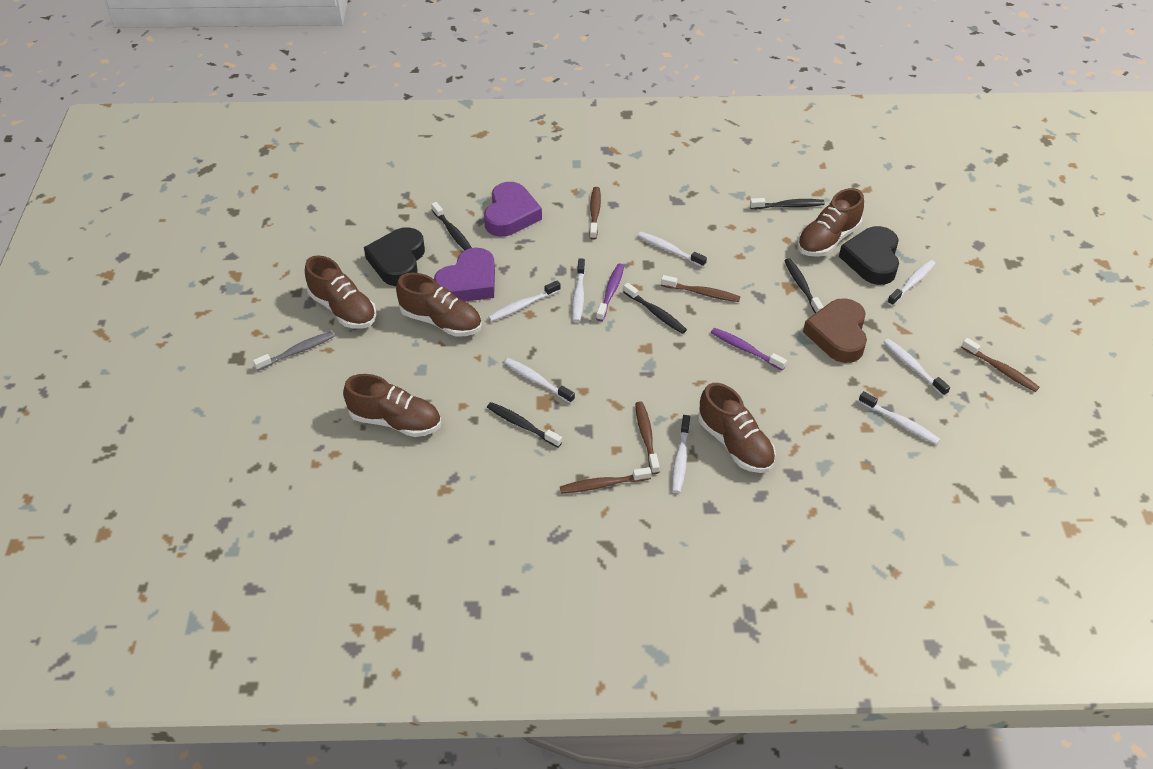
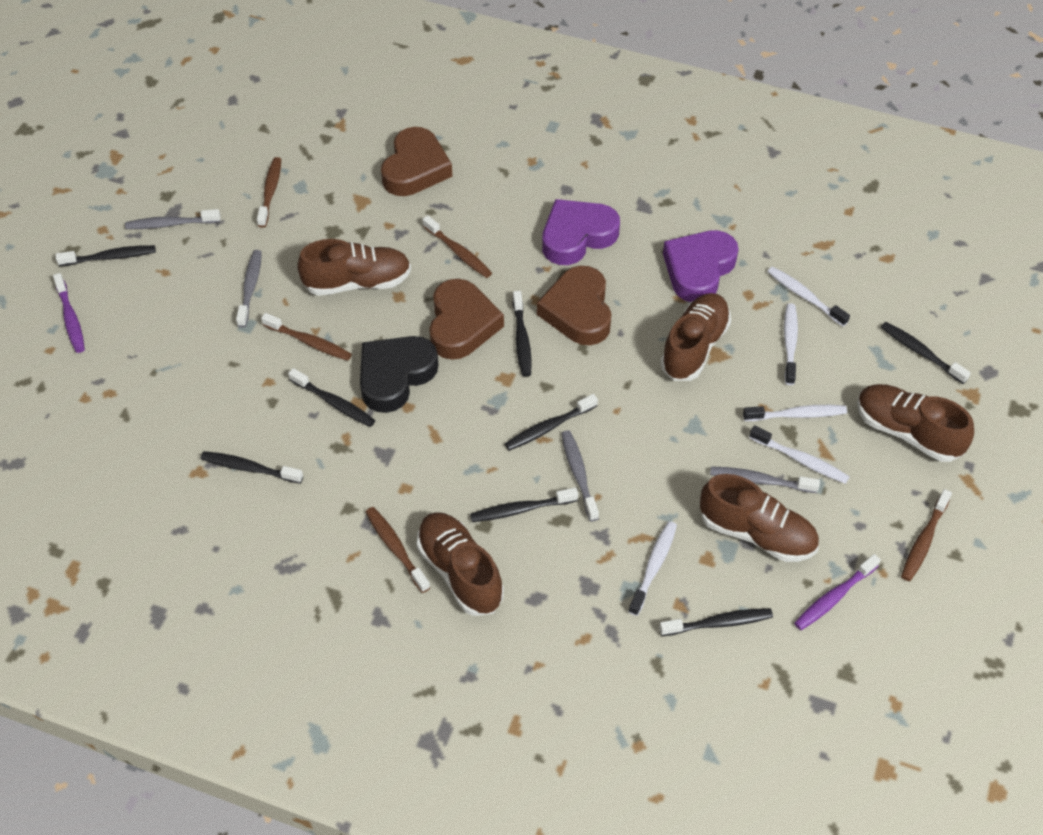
black heart: 2 -> 1
black toothbrush: 5 -> 8
brown heart: 1 -> 3
grey toothbrush: 1 -> 4
white toothbrush: 8 -> 5

